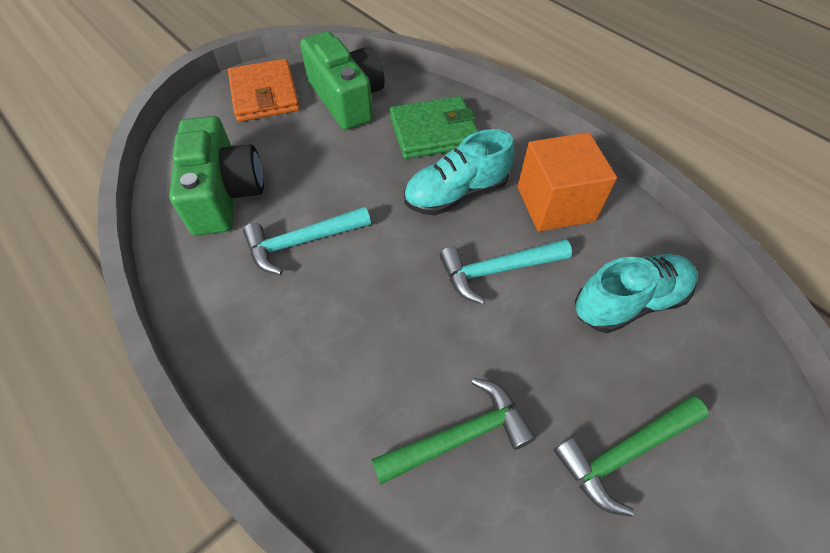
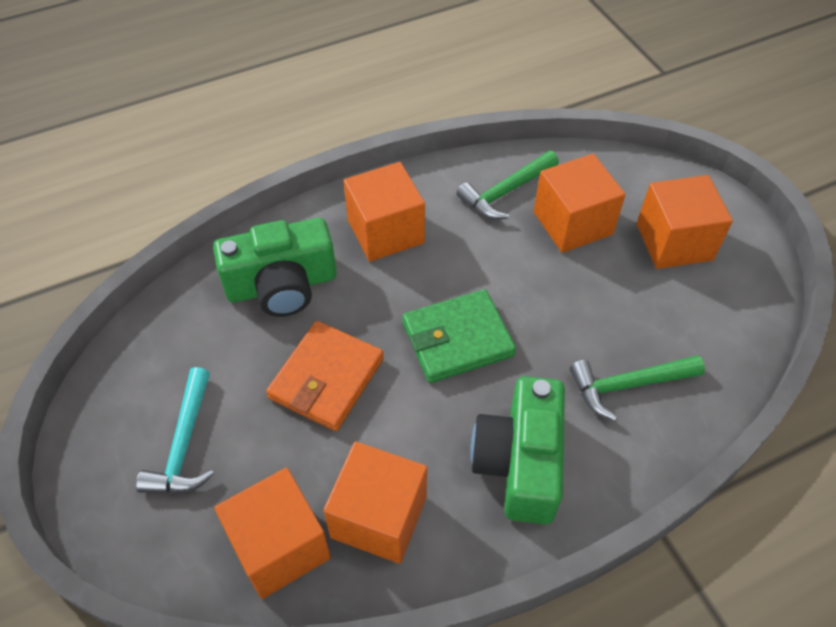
orange cube: 1 -> 5
turquoise hammer: 2 -> 1
turquoise shoe: 2 -> 0

